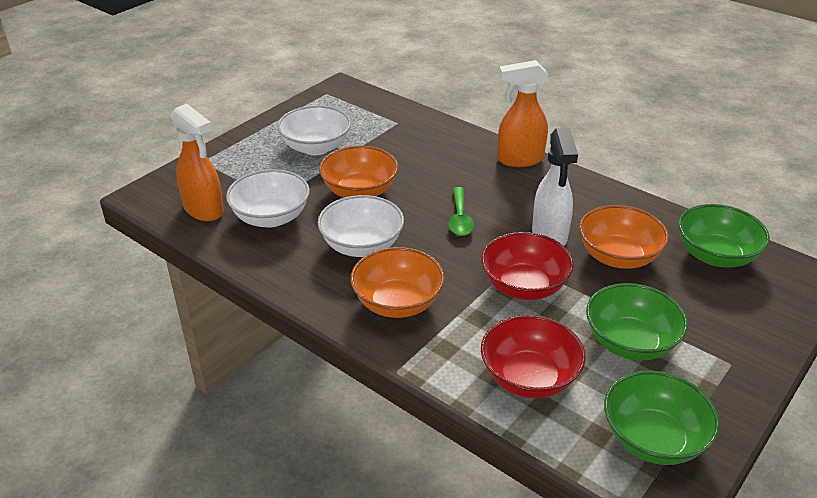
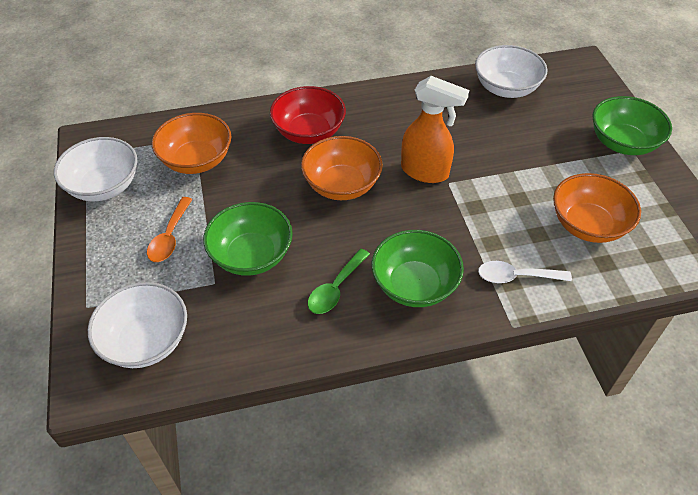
orange spoon: 0 -> 1
orange spray bottle: 2 -> 1
red bowl: 2 -> 1
white spoon: 0 -> 1
white spray bottle: 1 -> 0

